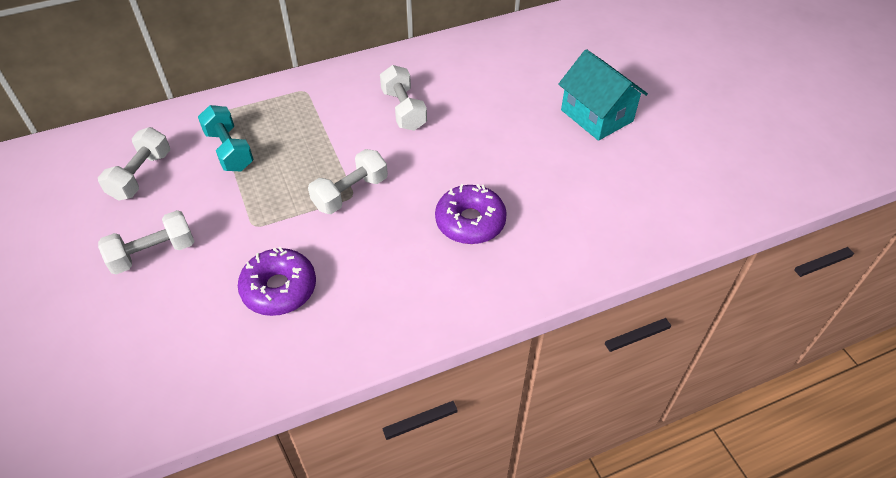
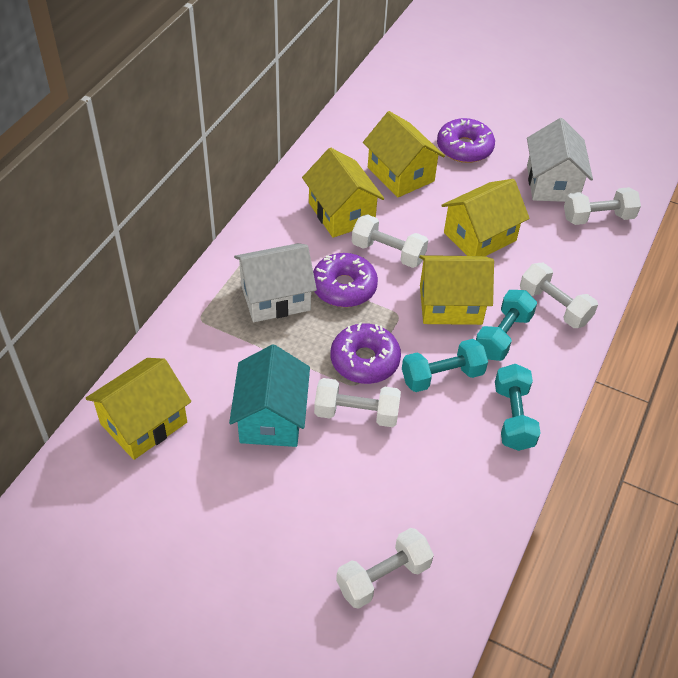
purple donut: 2 -> 3
turquoise dumbbell: 1 -> 3
white dumbbell: 4 -> 5
white house: 0 -> 2
yellow house: 0 -> 5

